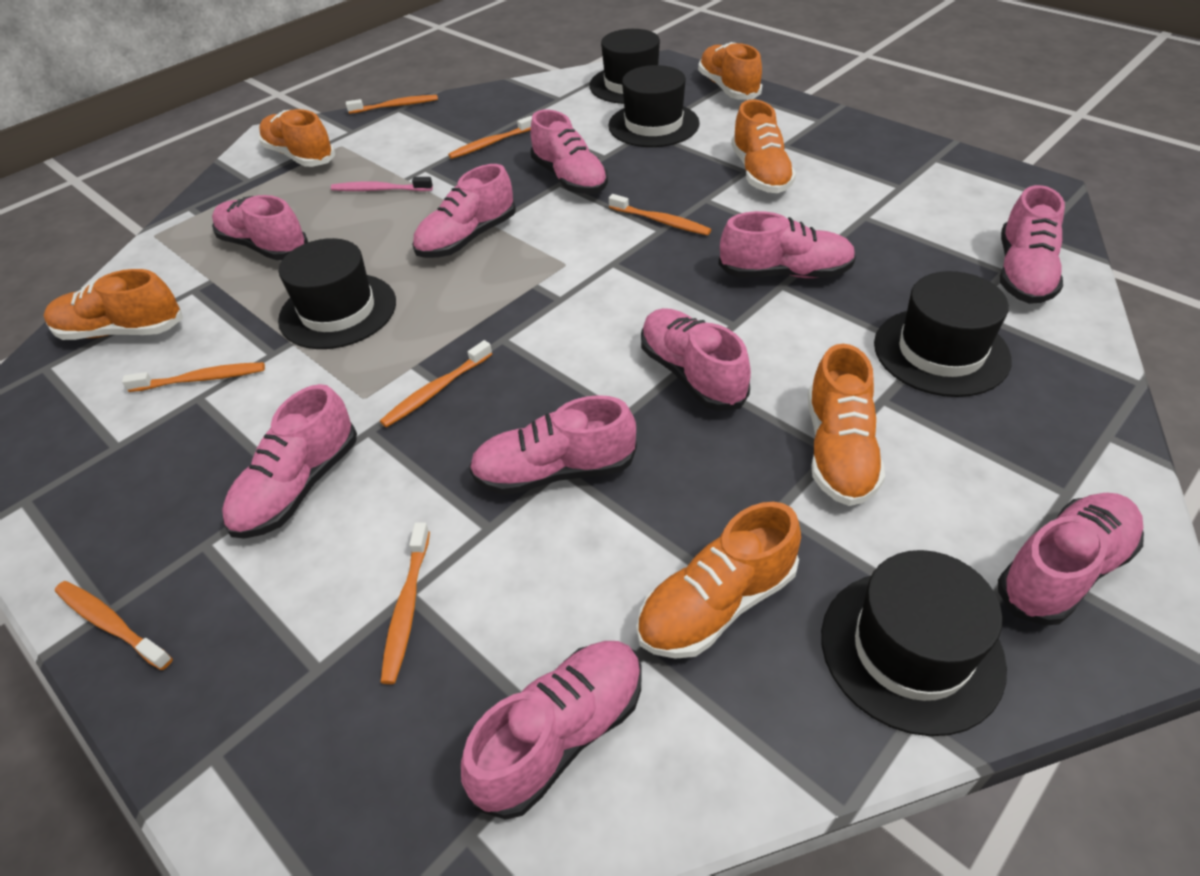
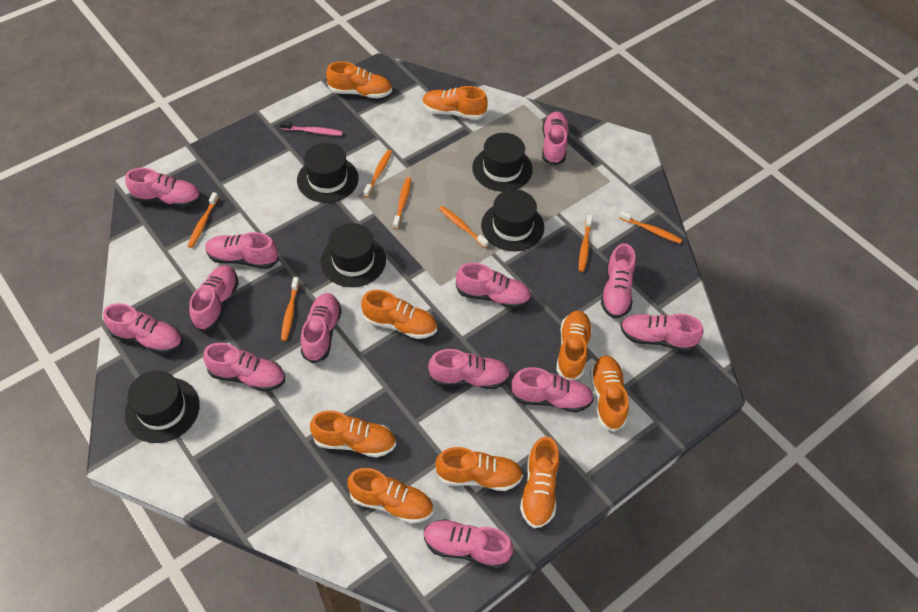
orange shoe: 6 -> 9
pink shoe: 10 -> 13

